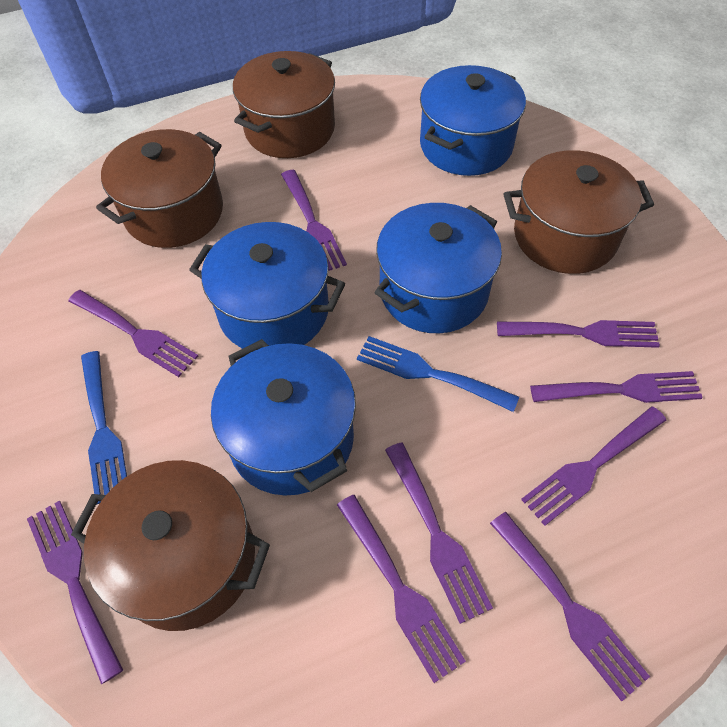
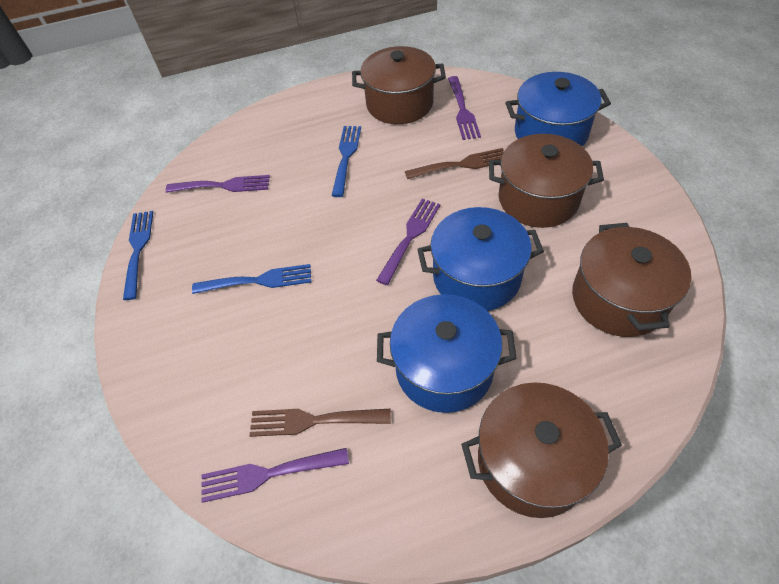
blue fork: 2 -> 3
blue pot: 4 -> 3
brown fork: 0 -> 2
purple fork: 9 -> 4

